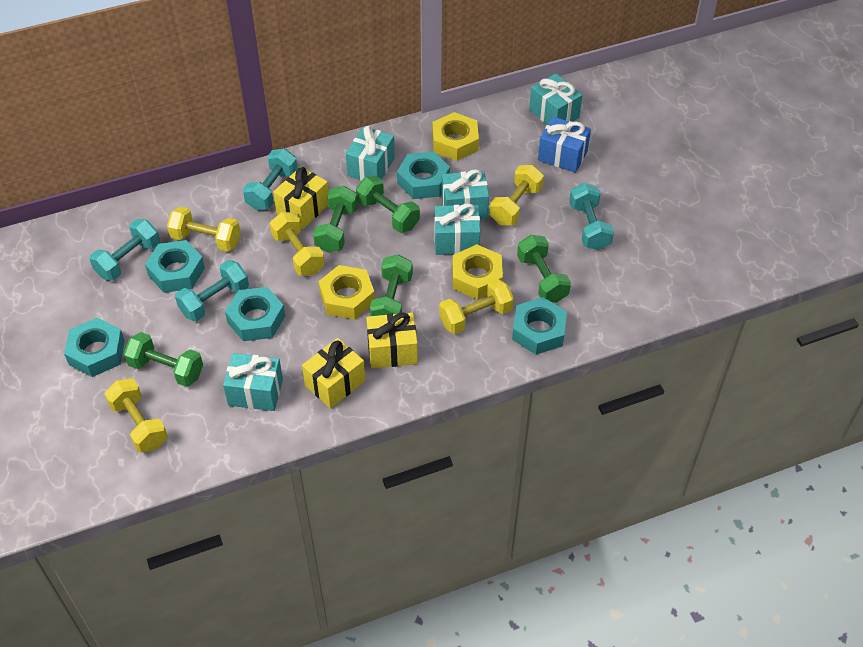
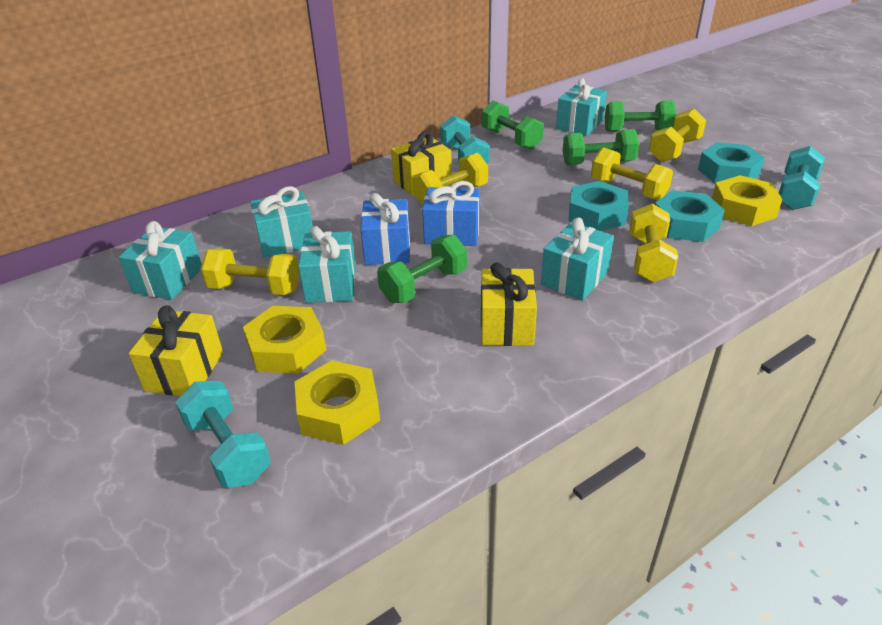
blue gift: 1 -> 2
green dumbbell: 5 -> 4
turquoise dumbbell: 4 -> 3
turquoise nut: 5 -> 3

